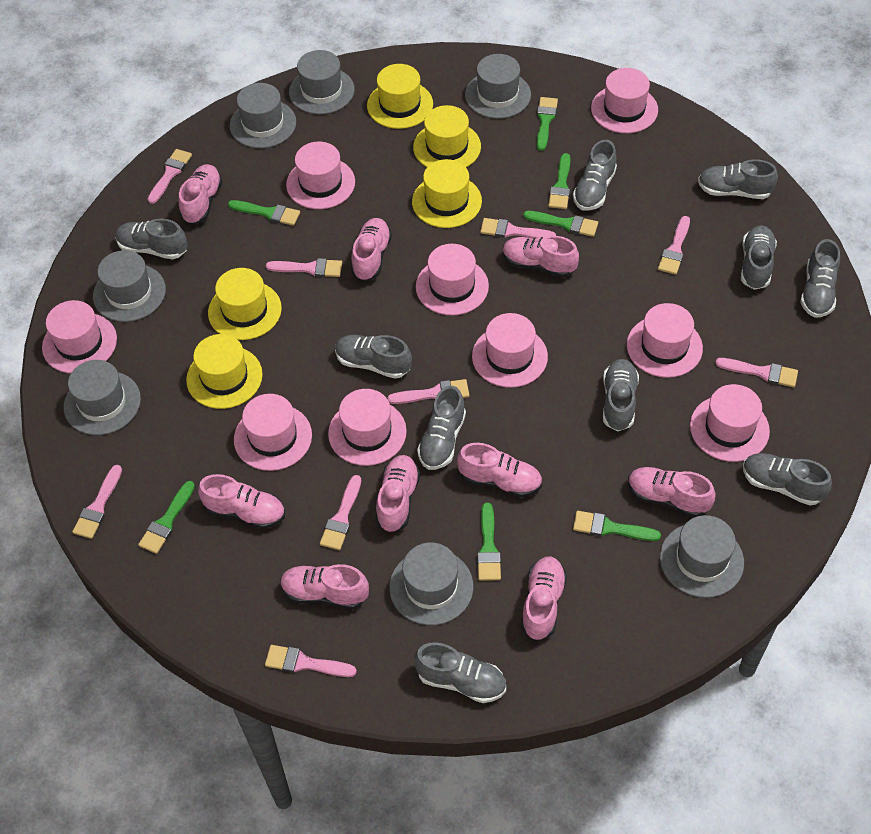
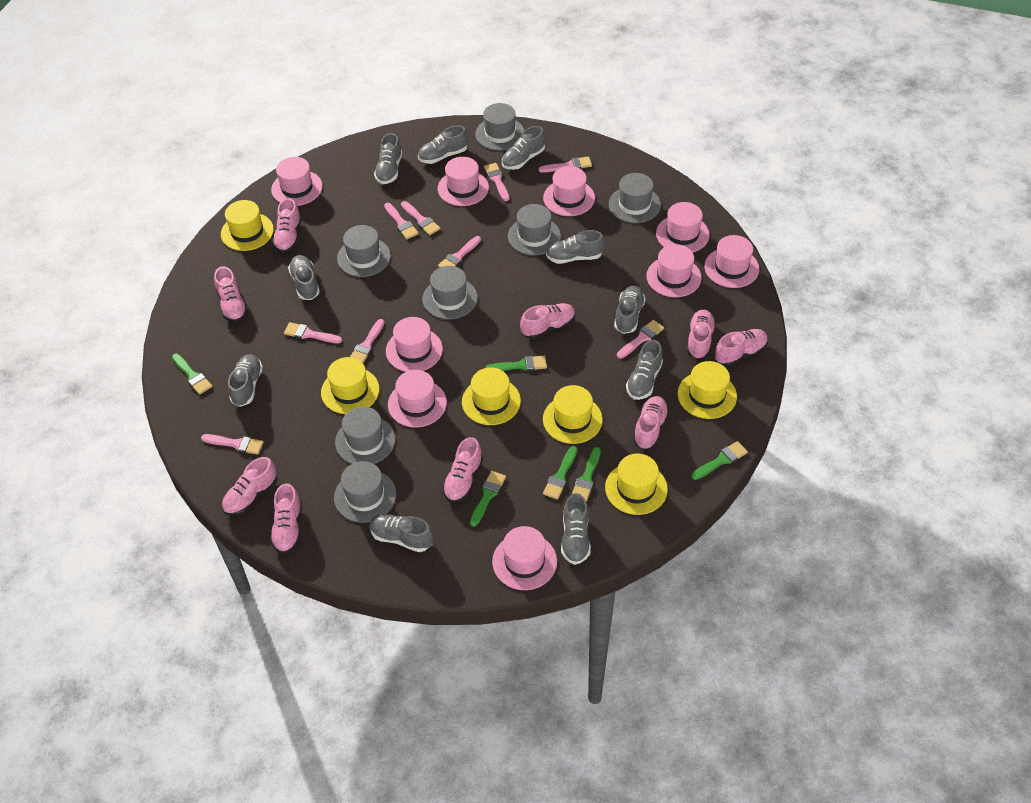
green brush: 7 -> 6
yellow hat: 5 -> 6

